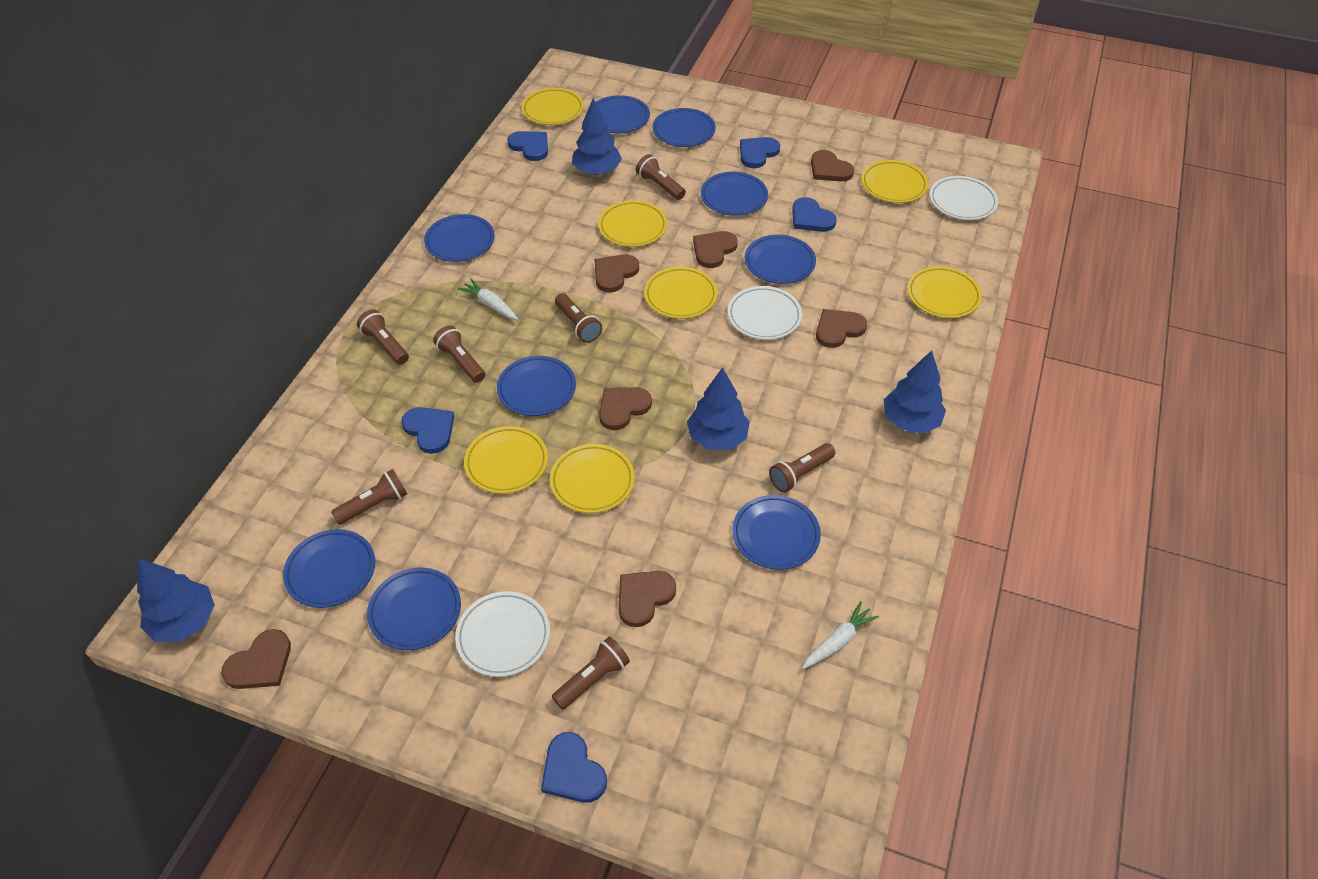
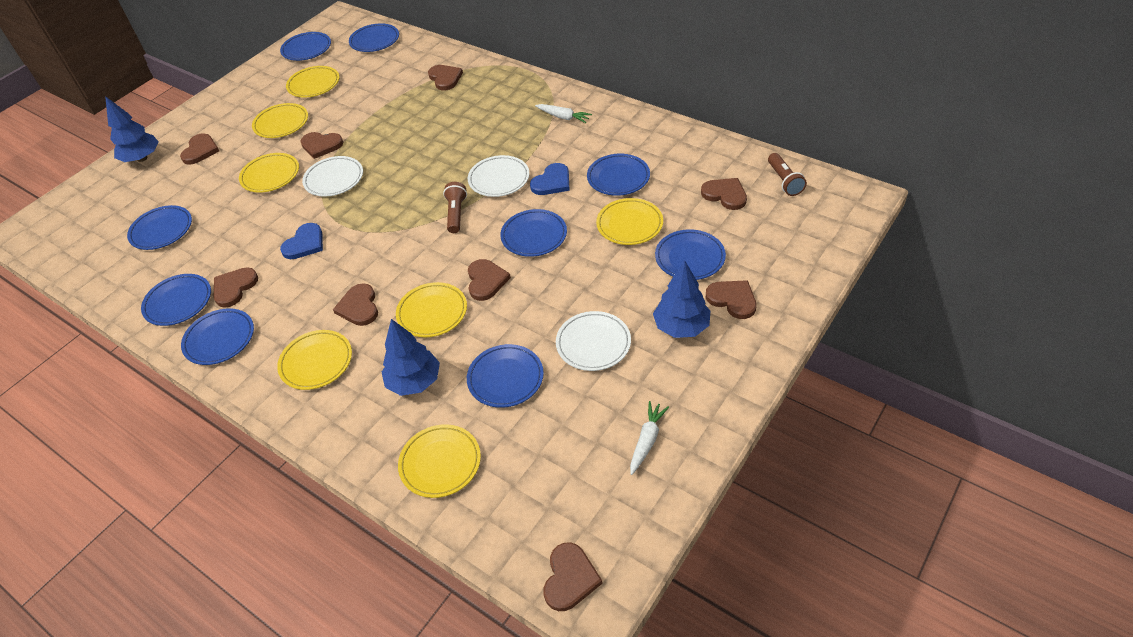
blue heart: 5 -> 2
blue tree: 4 -> 3
brown flashlight: 7 -> 2
brown heart: 7 -> 9

